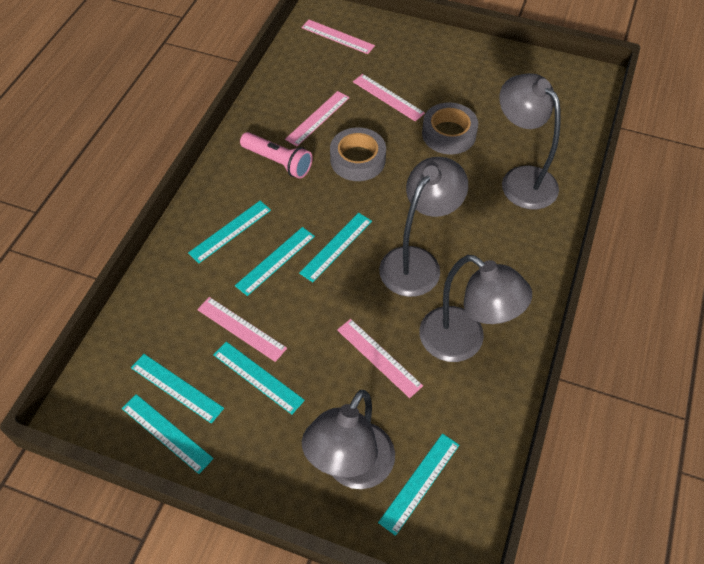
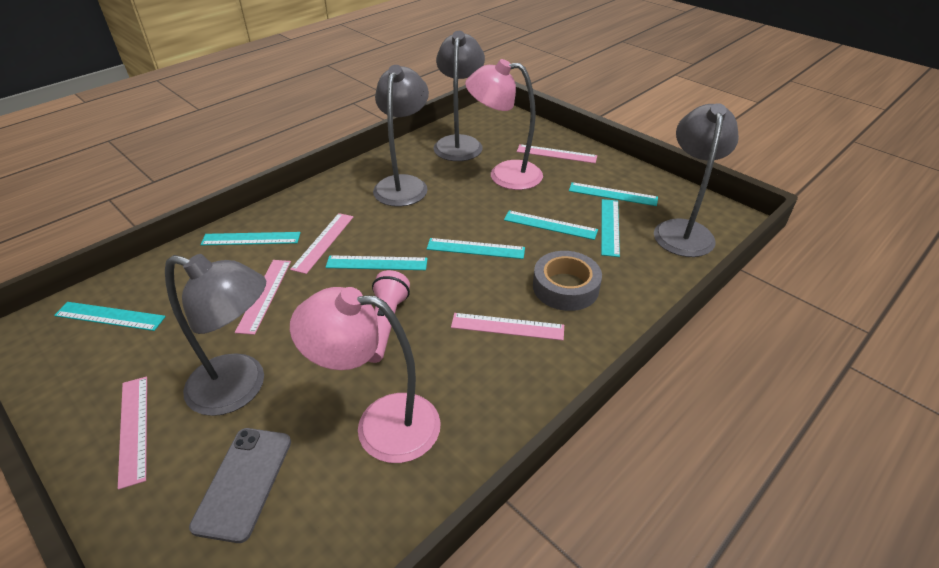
grey phone: 0 -> 1
grey tape: 2 -> 1
pink lamp: 0 -> 2

